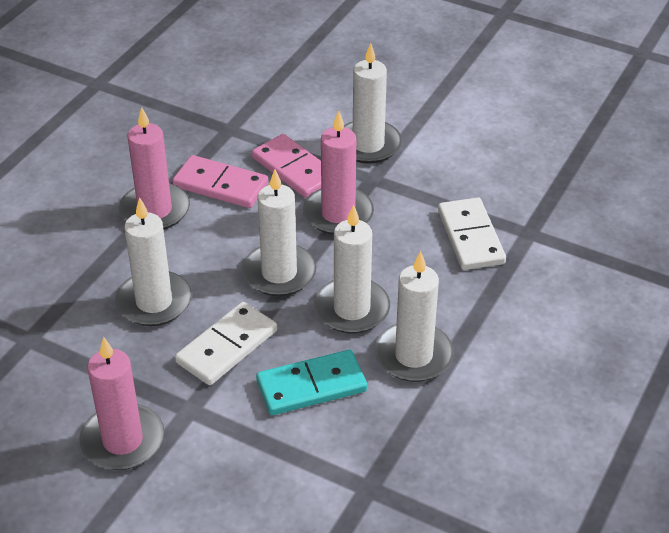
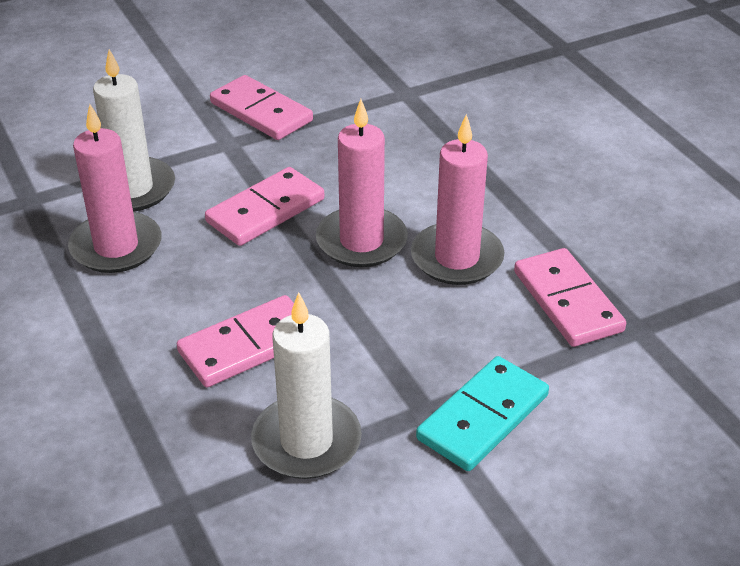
pink domino: 2 -> 4
white candle: 5 -> 2
white domino: 2 -> 0

